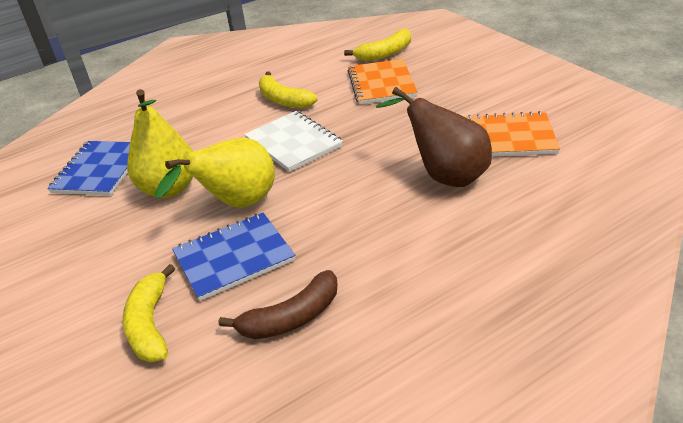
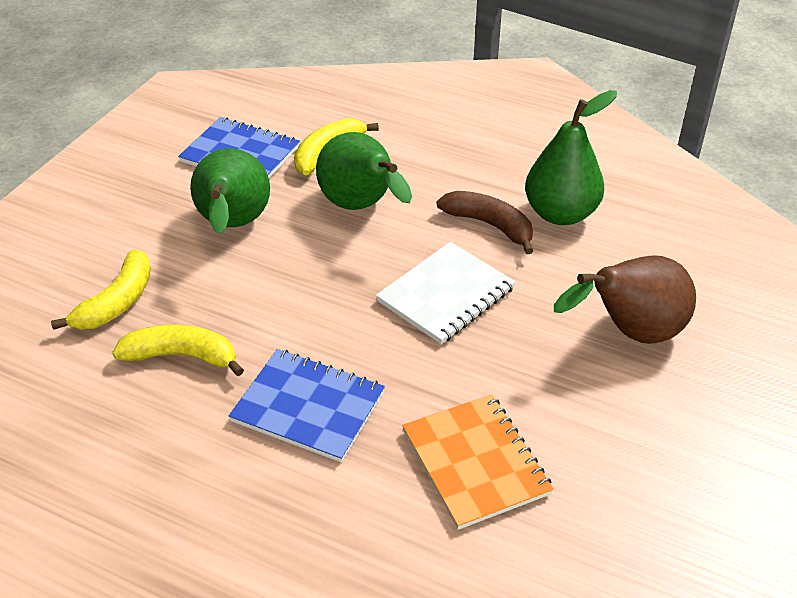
green pear: 0 -> 3
orange notebook: 2 -> 1
yellow pear: 2 -> 0

